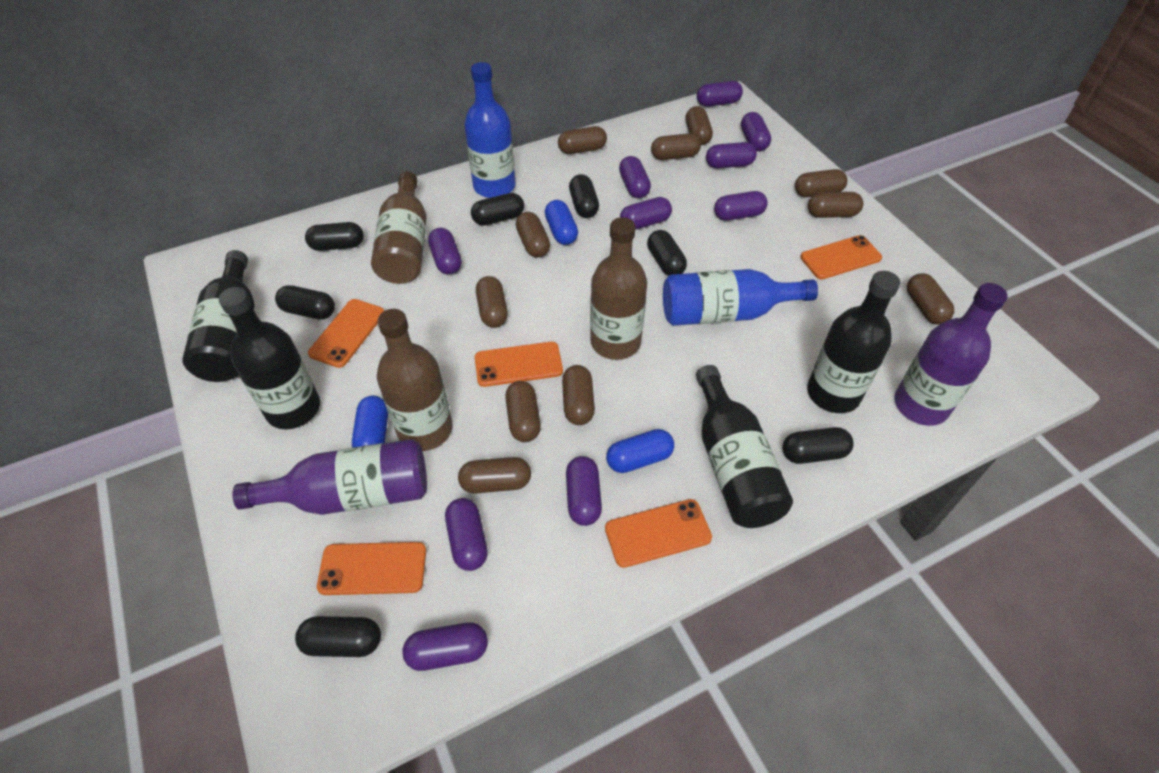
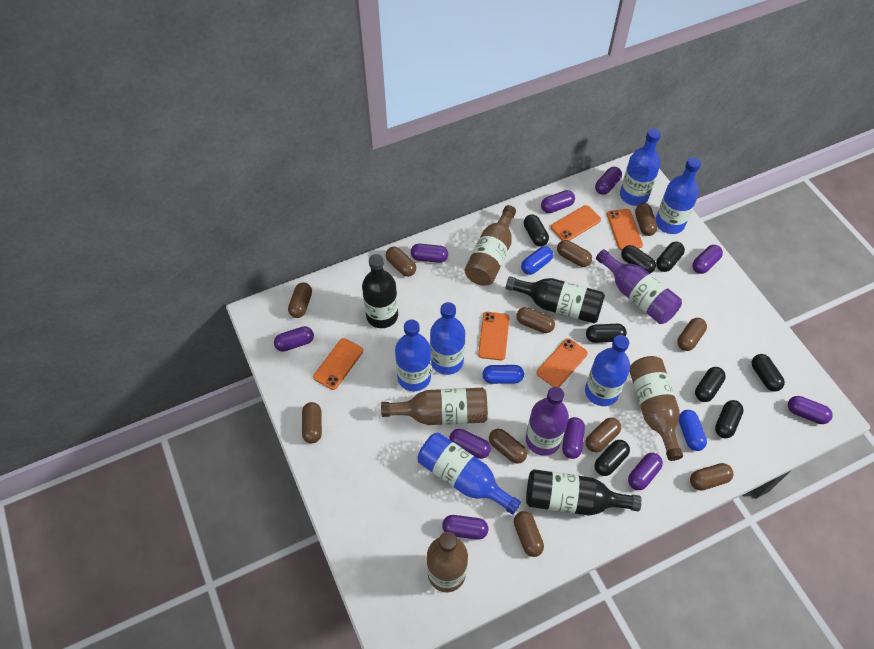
black bottle: 4 -> 3
black capsule: 7 -> 8
blue bottle: 2 -> 6
brown bottle: 3 -> 4

